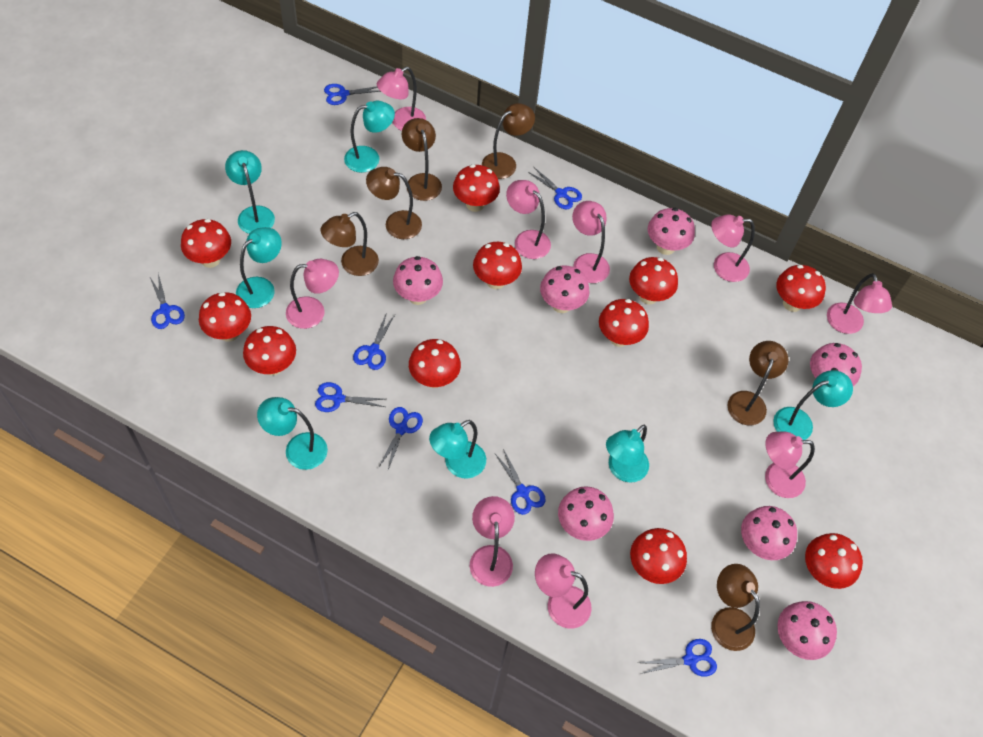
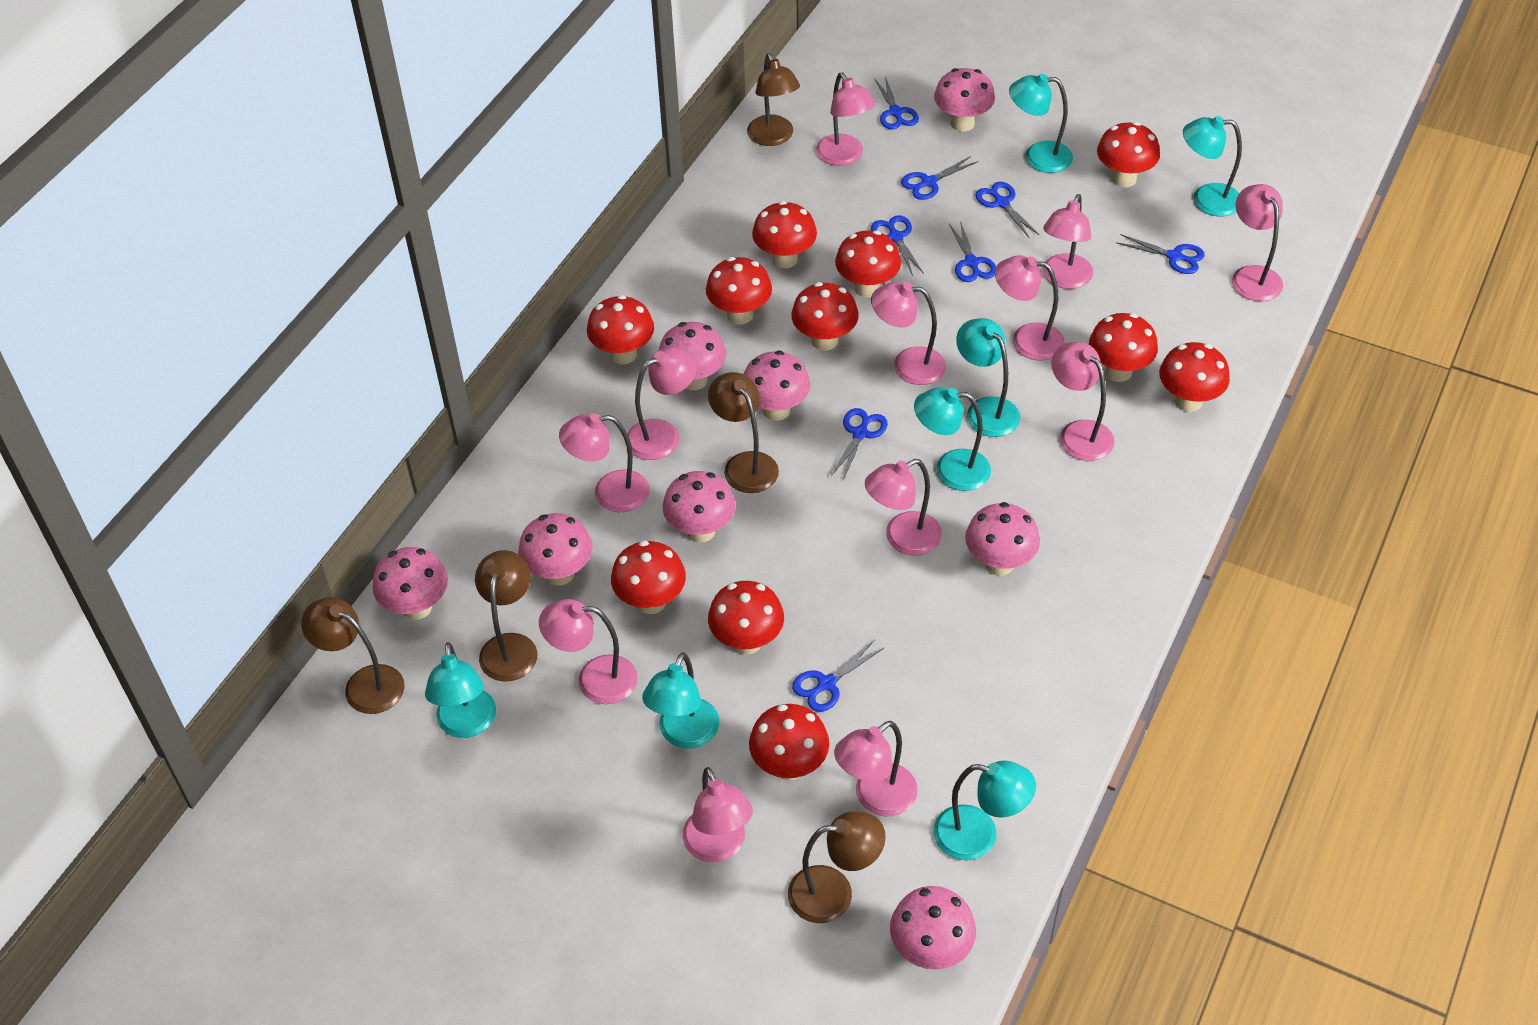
brown lamp: 6 -> 5
pink lamp: 9 -> 12
pink mushroom: 7 -> 8

